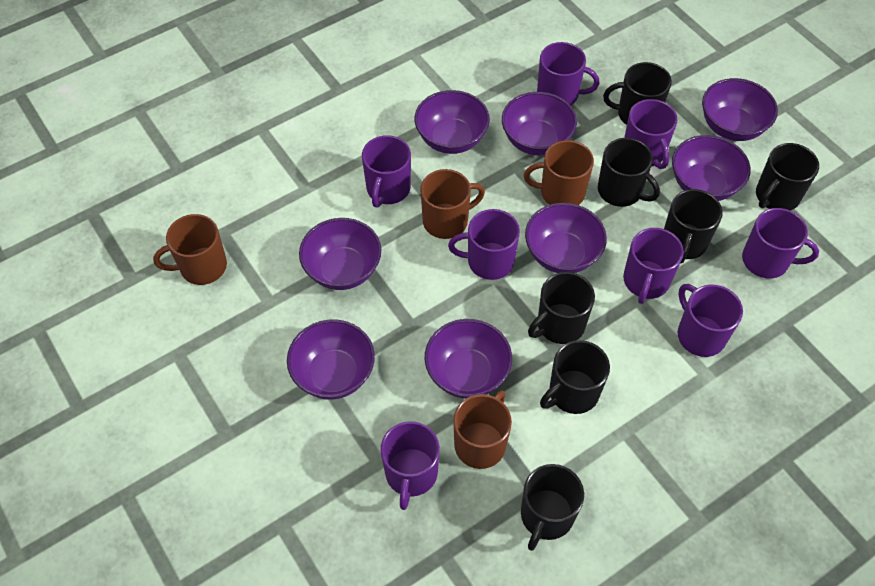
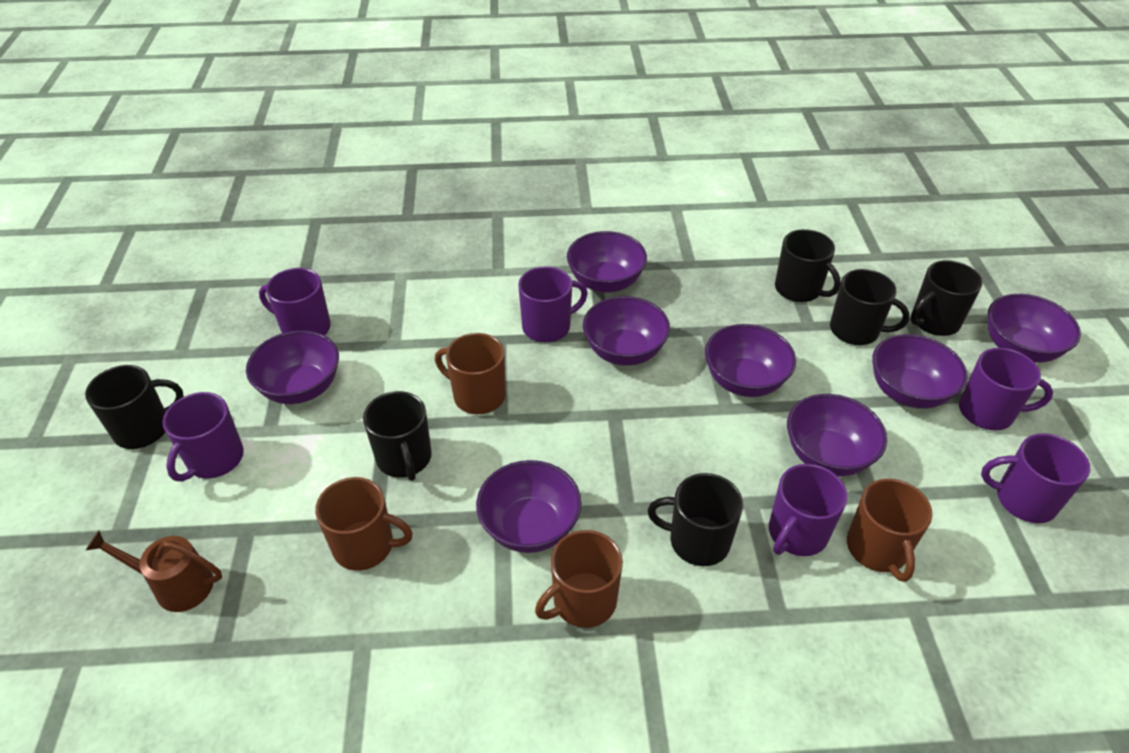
black mug: 7 -> 6
brown watering can: 0 -> 1
purple mug: 8 -> 6

